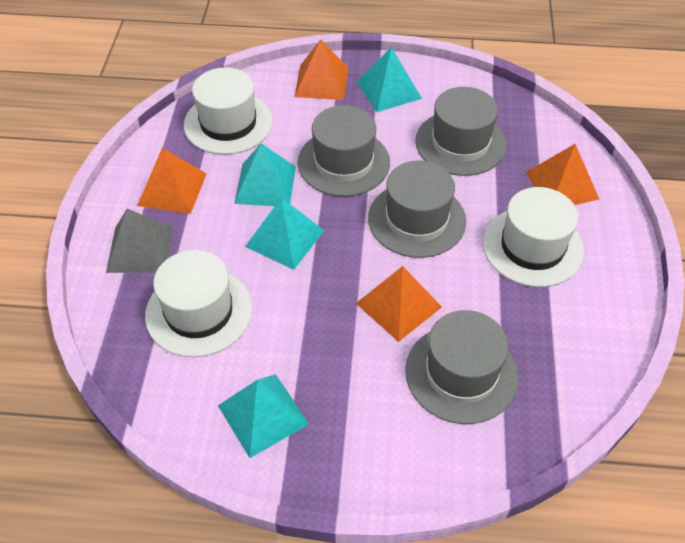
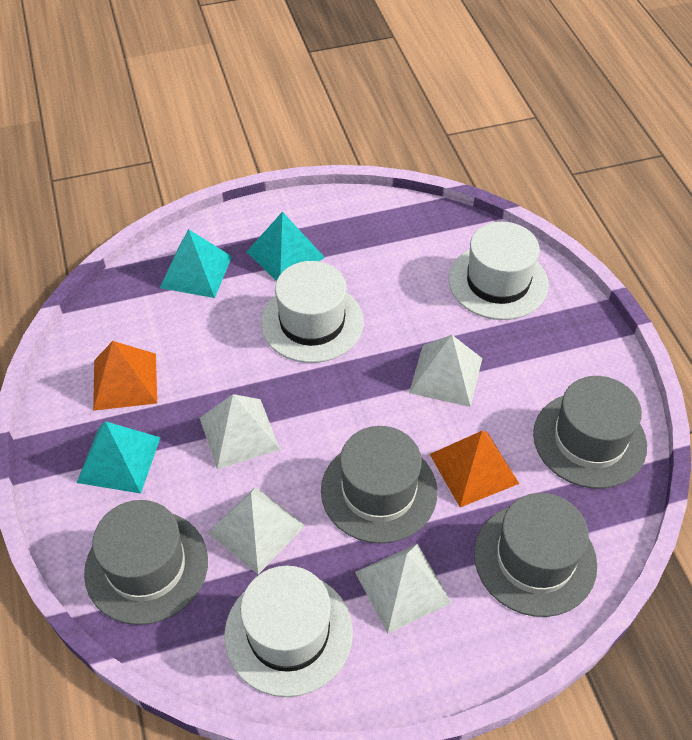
grey pyramid: 1 -> 0
orange pyramid: 4 -> 2
turquoise pyramid: 4 -> 3
white pyramid: 0 -> 4

